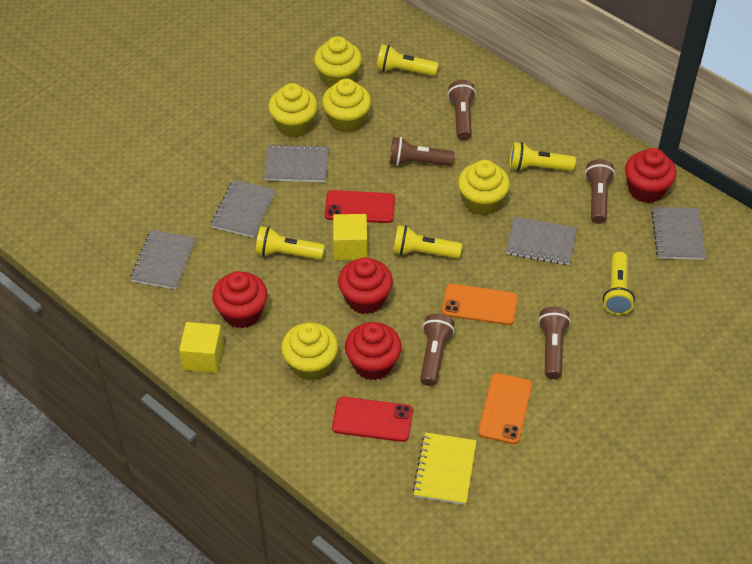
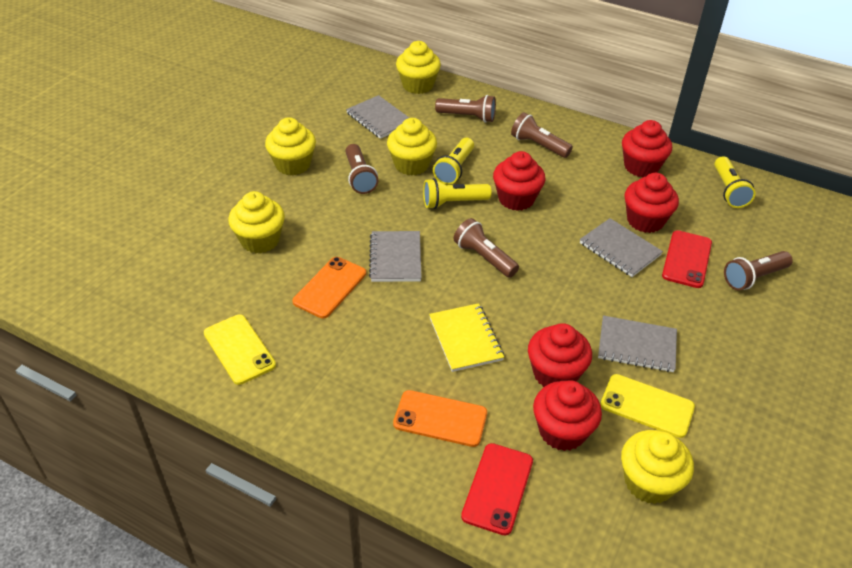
grey notebook: 5 -> 4
red cupcake: 4 -> 5
yellow cube: 2 -> 0
yellow flashlight: 5 -> 3
yellow phone: 0 -> 2

